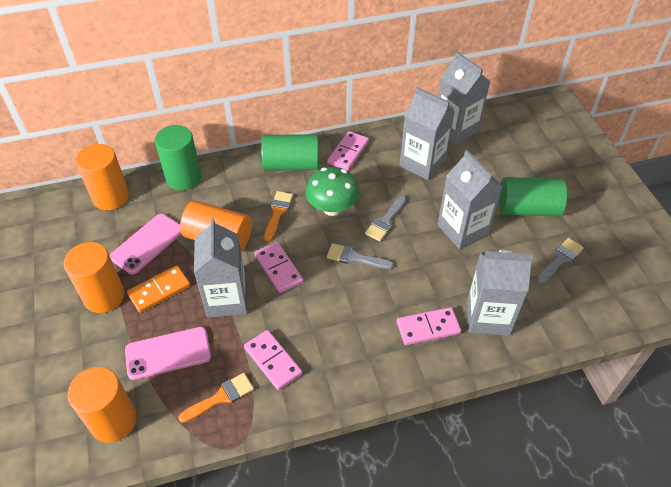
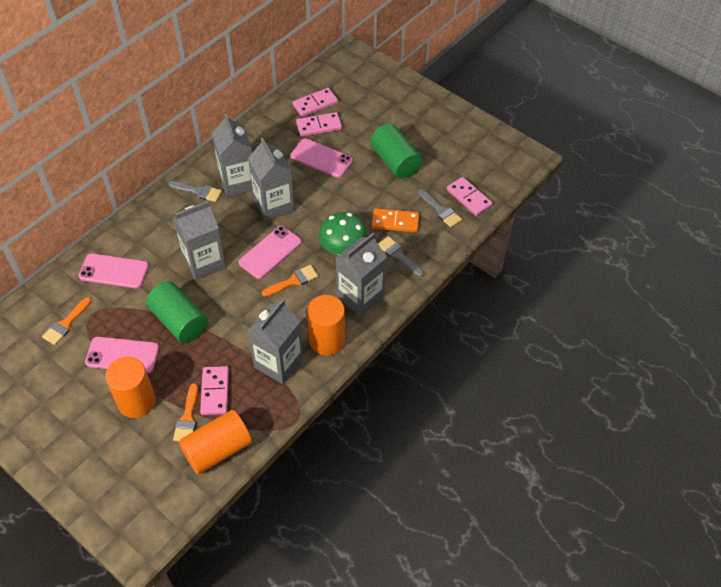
green cylinder: 3 -> 2
orange brush: 2 -> 3
orange cylinder: 4 -> 3
pink phone: 2 -> 4

